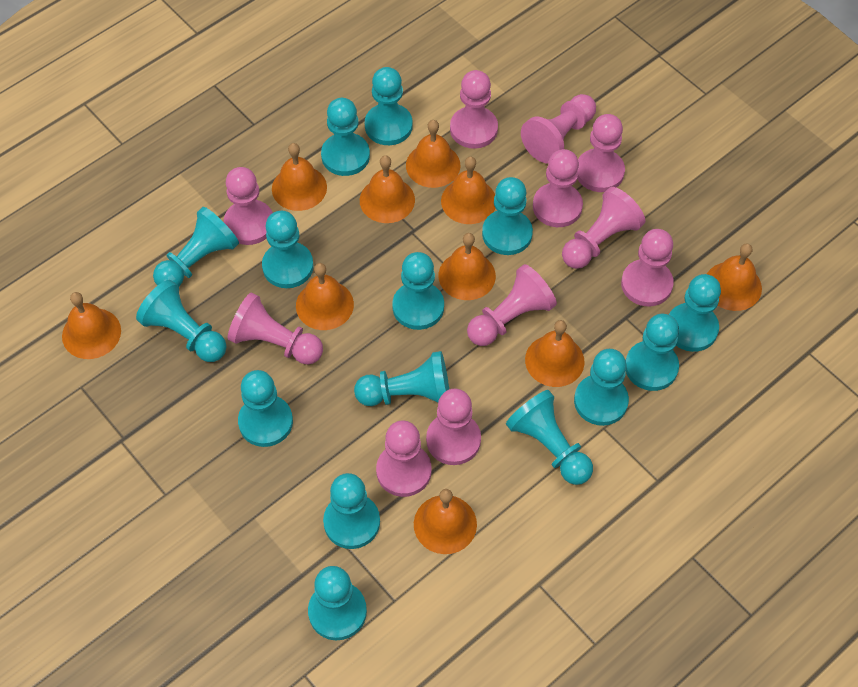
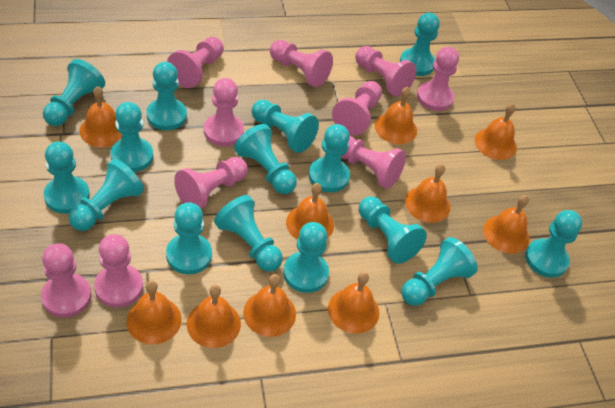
pink pawn: 11 -> 10

